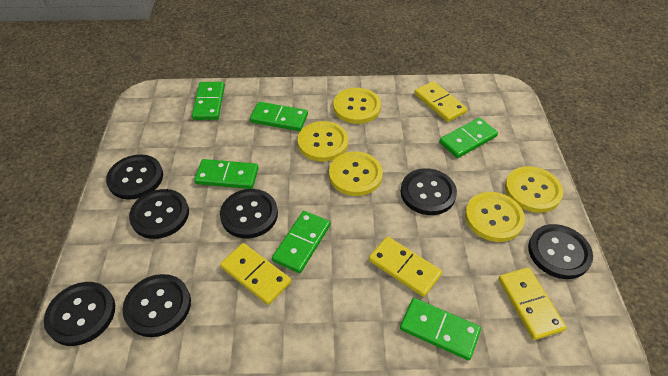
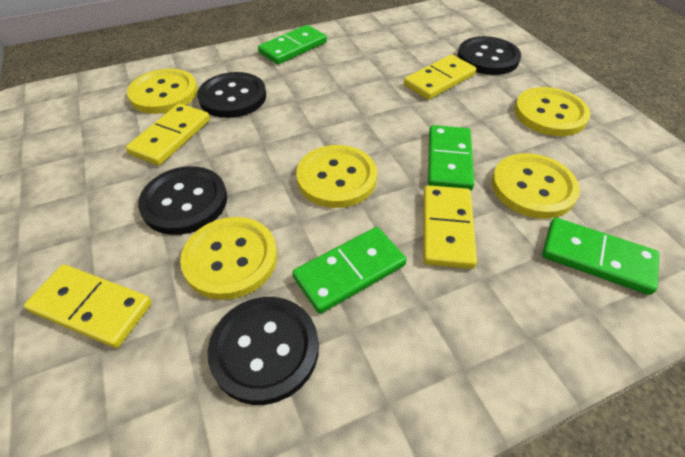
black button: 7 -> 4
green domino: 6 -> 4

